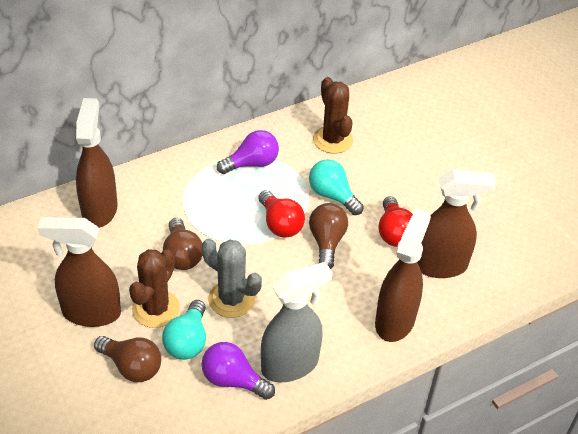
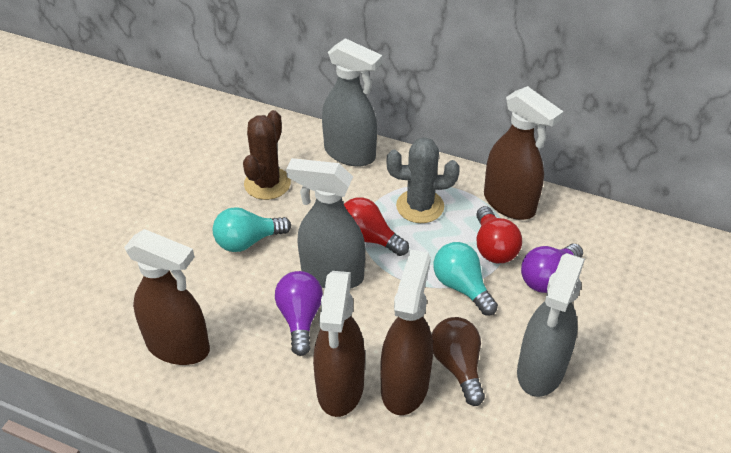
brown cactus: 2 -> 1
brown light bulb: 3 -> 1
grey spray bottle: 1 -> 3

